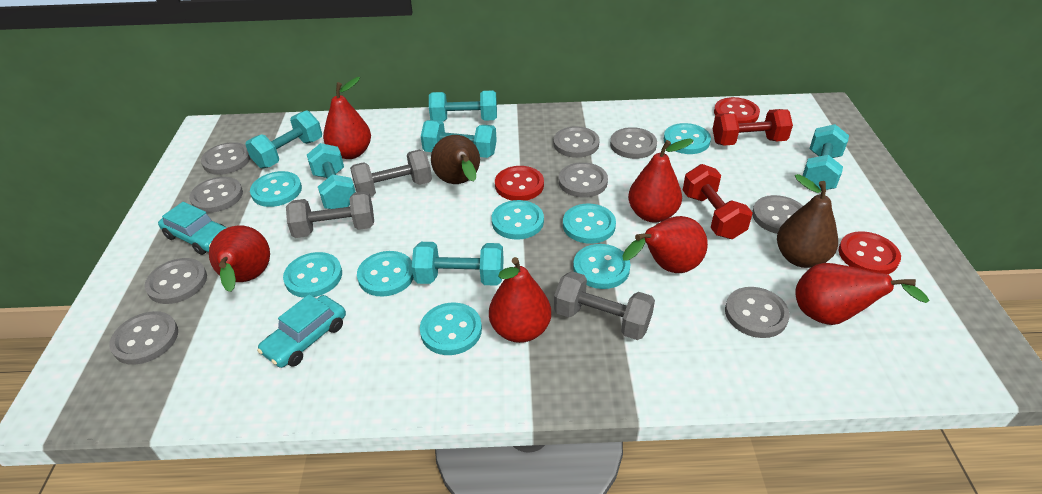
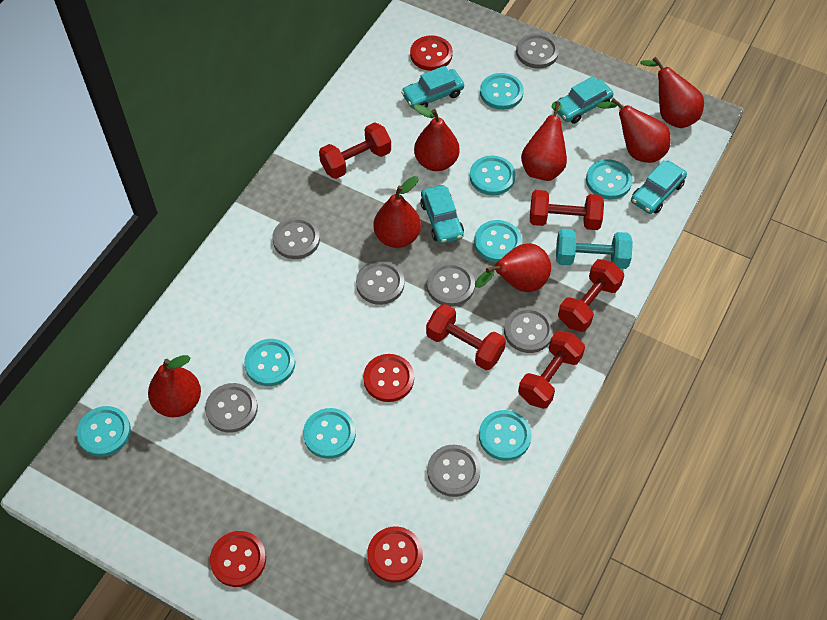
brown pear: 2 -> 0
grey button: 9 -> 7
grey dumbbell: 3 -> 0
red button: 3 -> 4
red dumbbell: 2 -> 5
red pear: 6 -> 7
turquoise car: 2 -> 4
turquoise dumbbell: 6 -> 1

